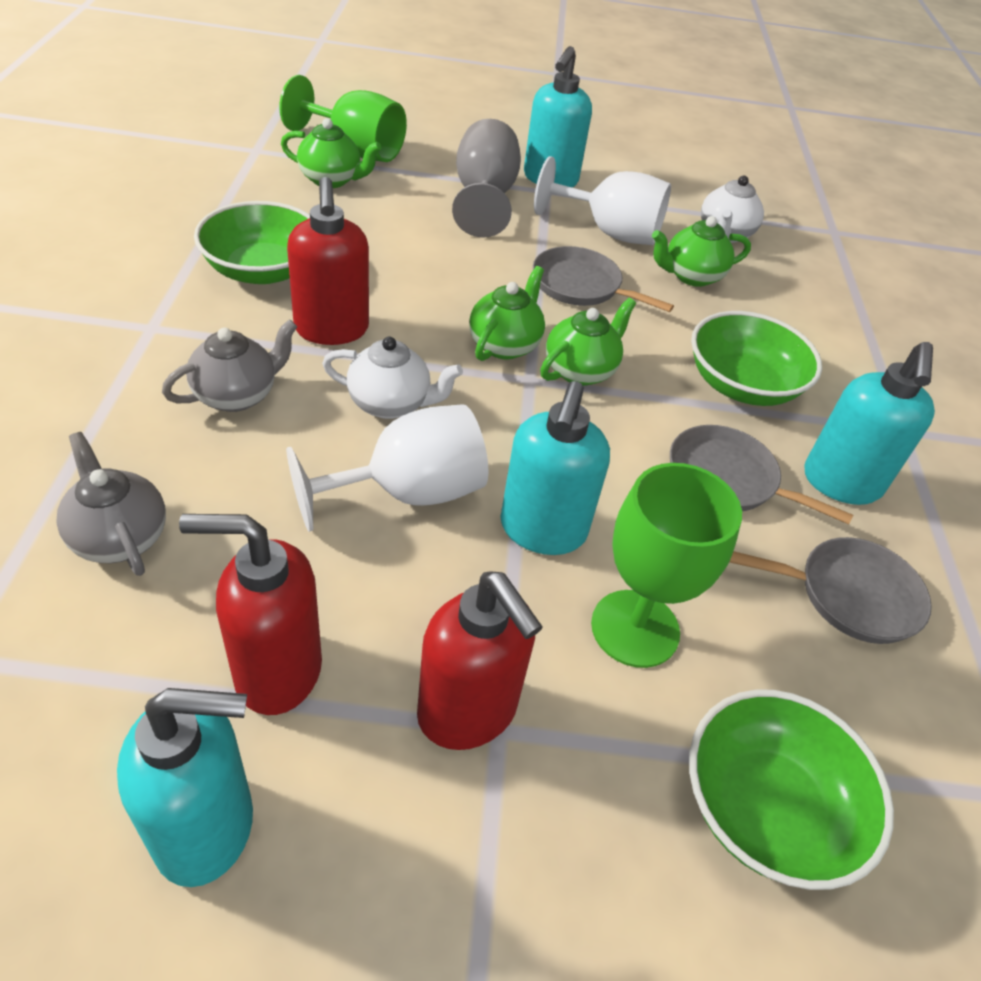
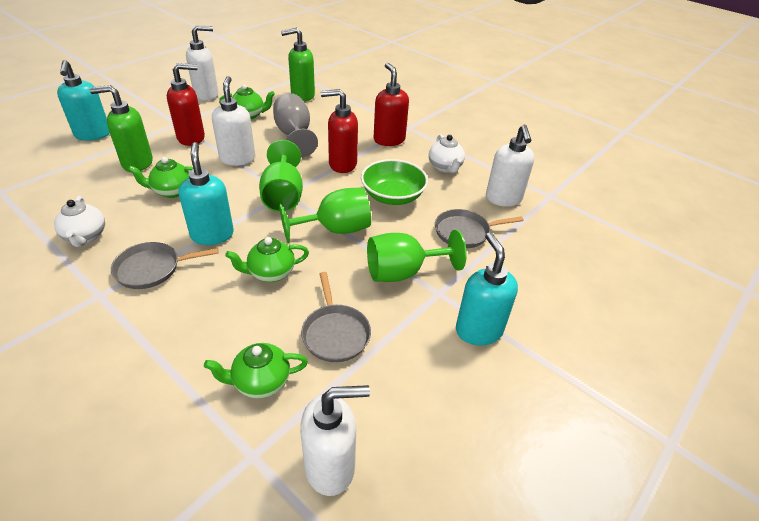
green bowl: 3 -> 1
green goblet: 2 -> 3
green soap dispenser: 0 -> 2
grey teapot: 2 -> 0
turquoise soap dispenser: 4 -> 3
white goblet: 2 -> 0
white soap dispenser: 0 -> 4

